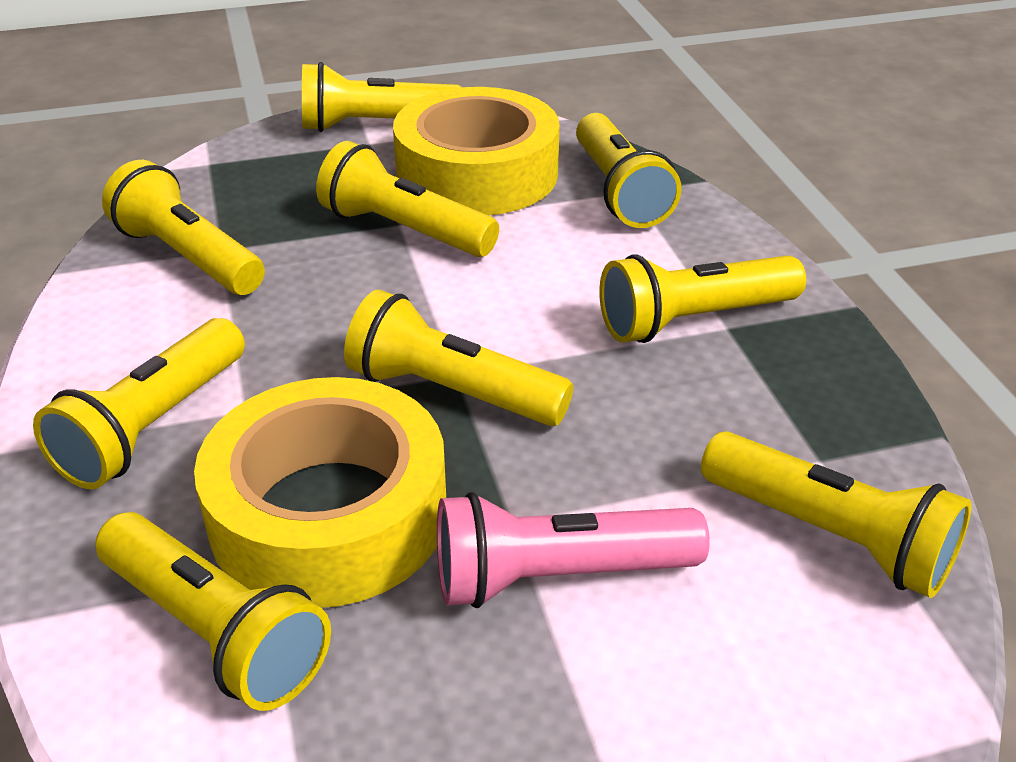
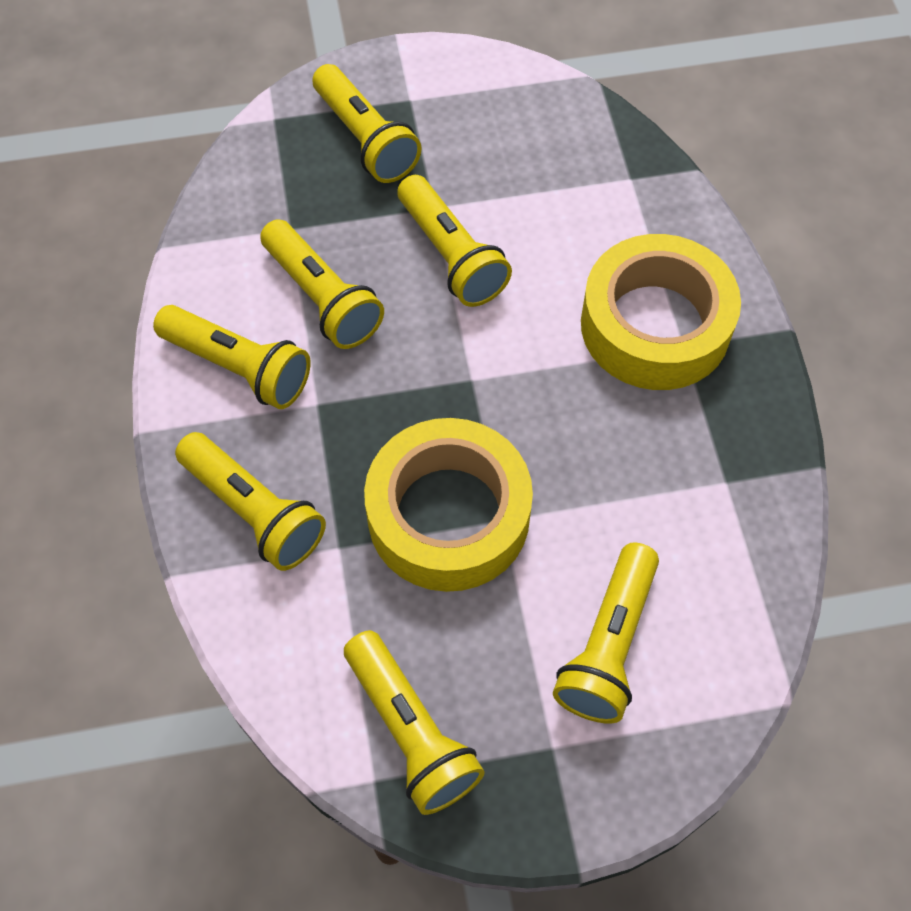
pink flashlight: 1 -> 0
yellow flashlight: 9 -> 7

